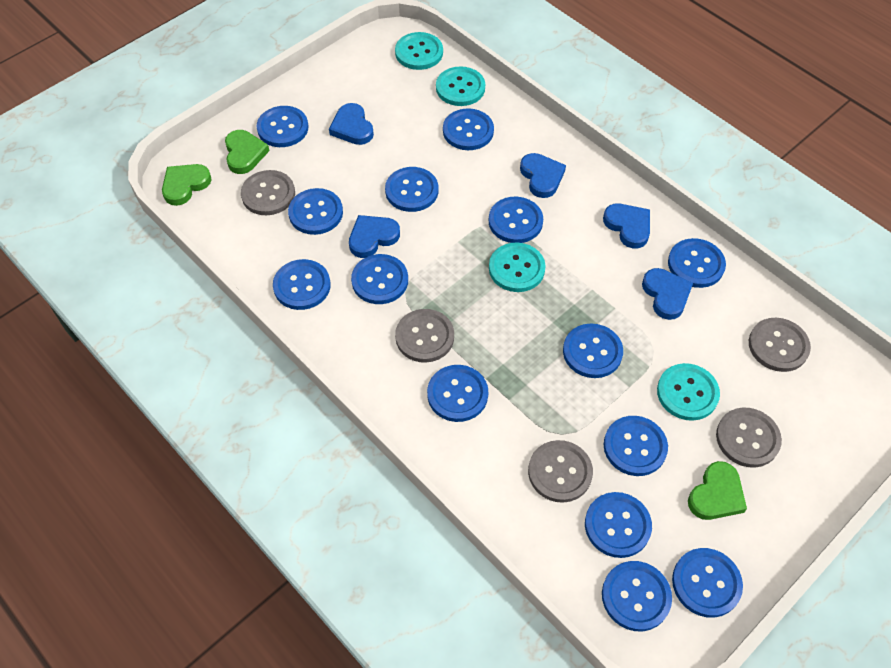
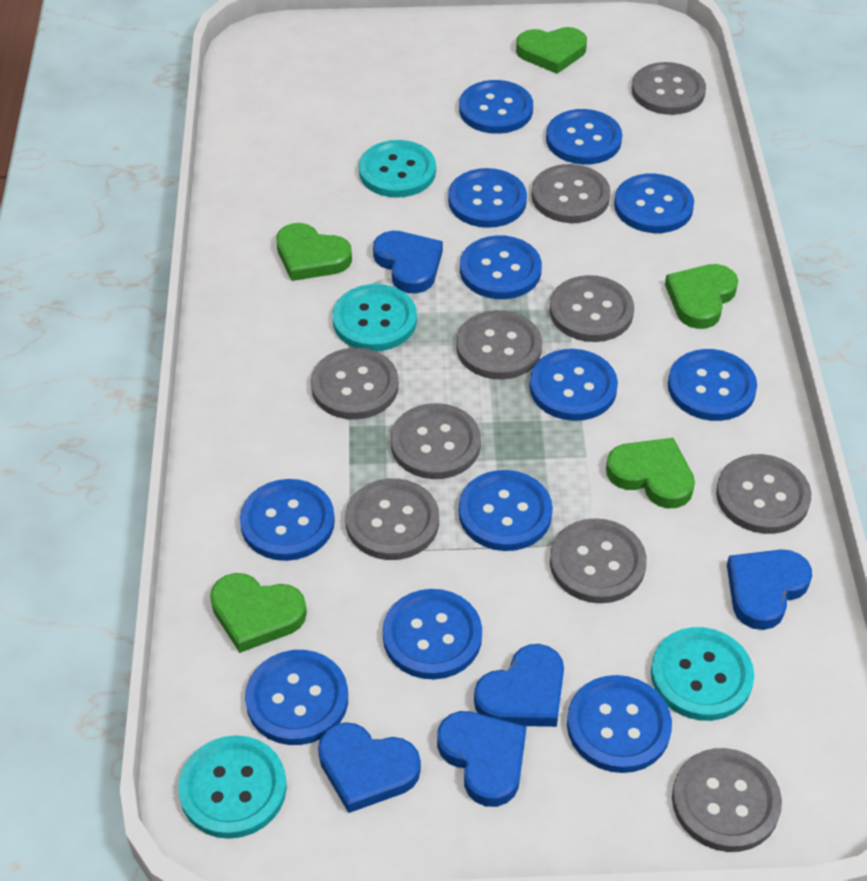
blue button: 14 -> 12
green heart: 3 -> 5
grey button: 5 -> 10

